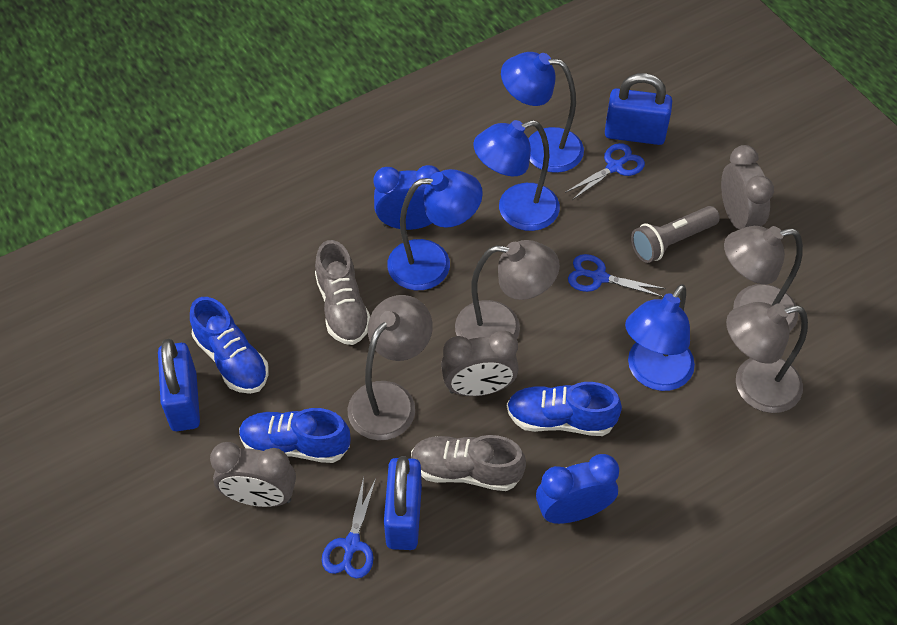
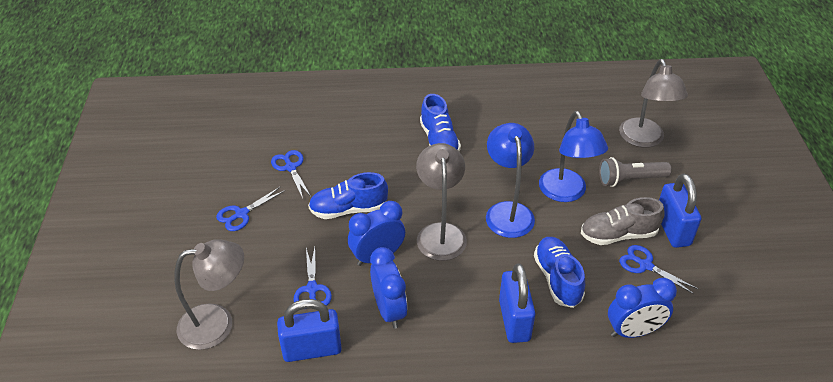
blue clock: 2 -> 3
blue lamp: 4 -> 2
blue scissors: 3 -> 4
grey clock: 3 -> 0
grey lamp: 4 -> 3
grey shoe: 2 -> 1

